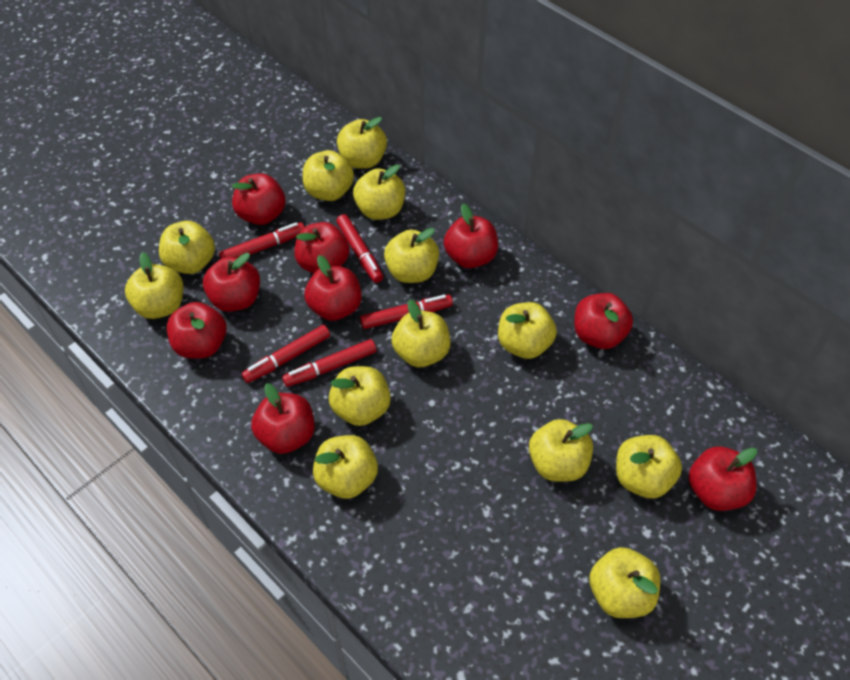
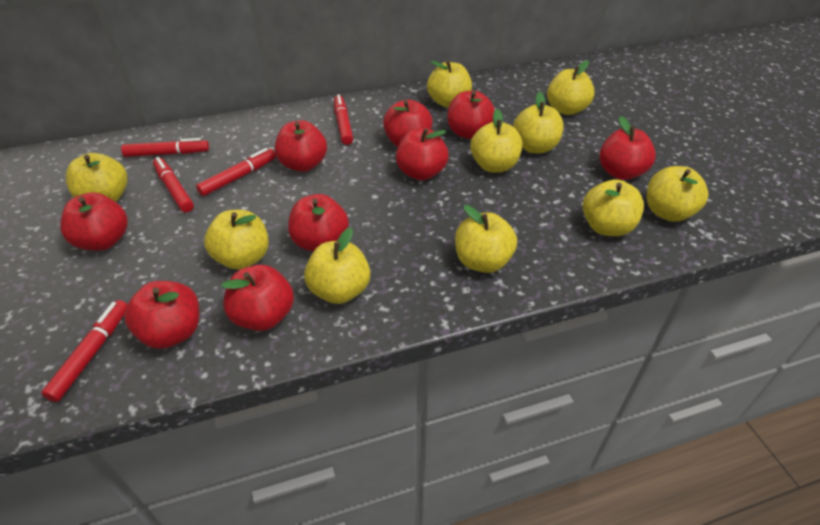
yellow apple: 13 -> 10

